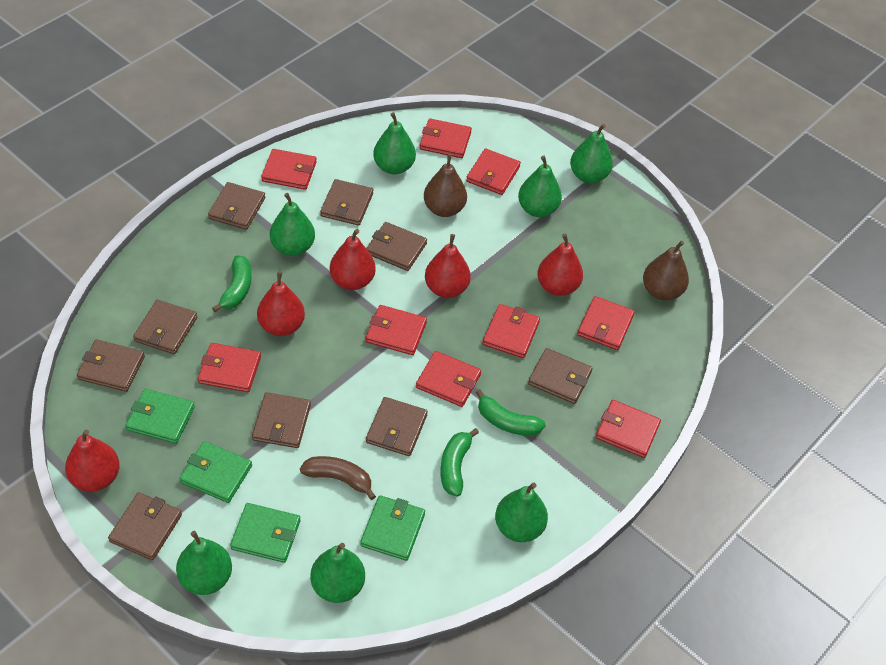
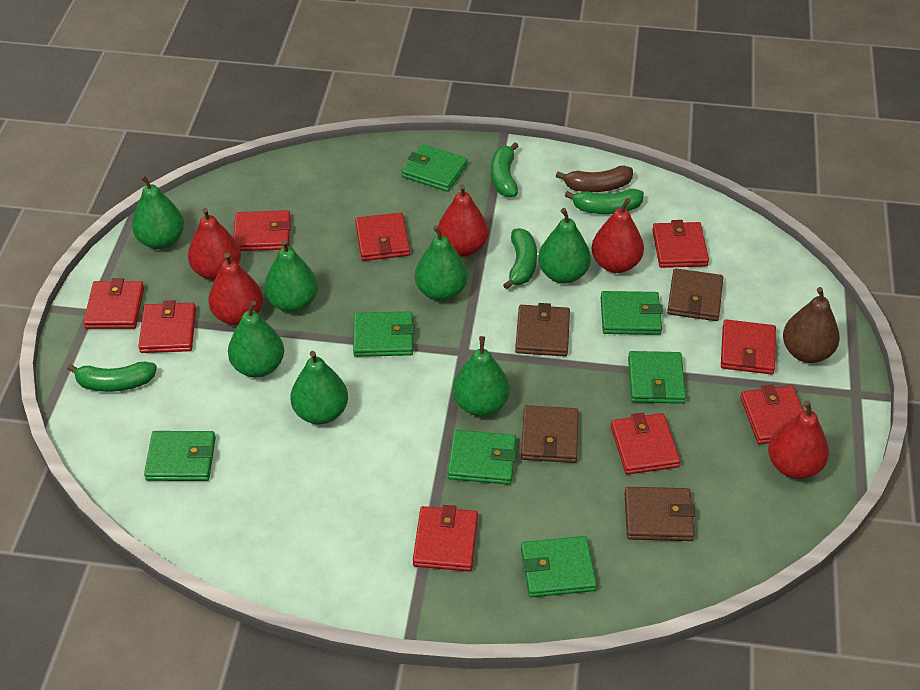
brown pear: 2 -> 1
brown wallet: 9 -> 4
green banana: 3 -> 4
green wallet: 4 -> 7

